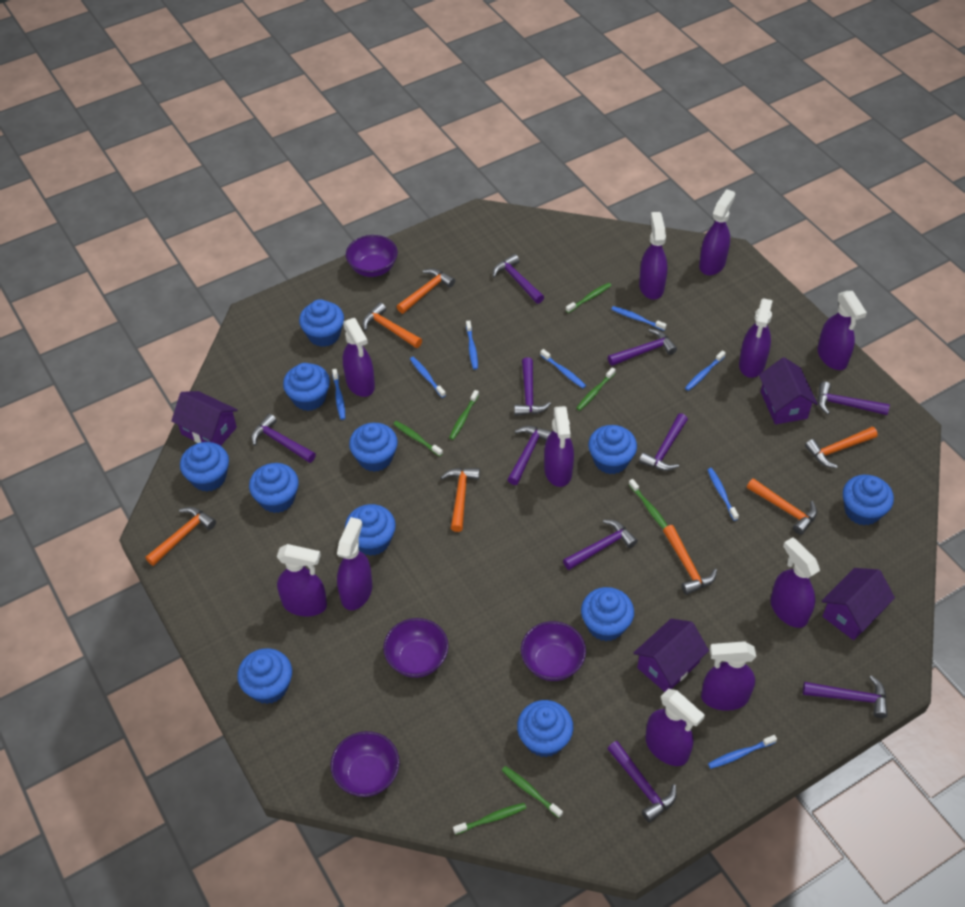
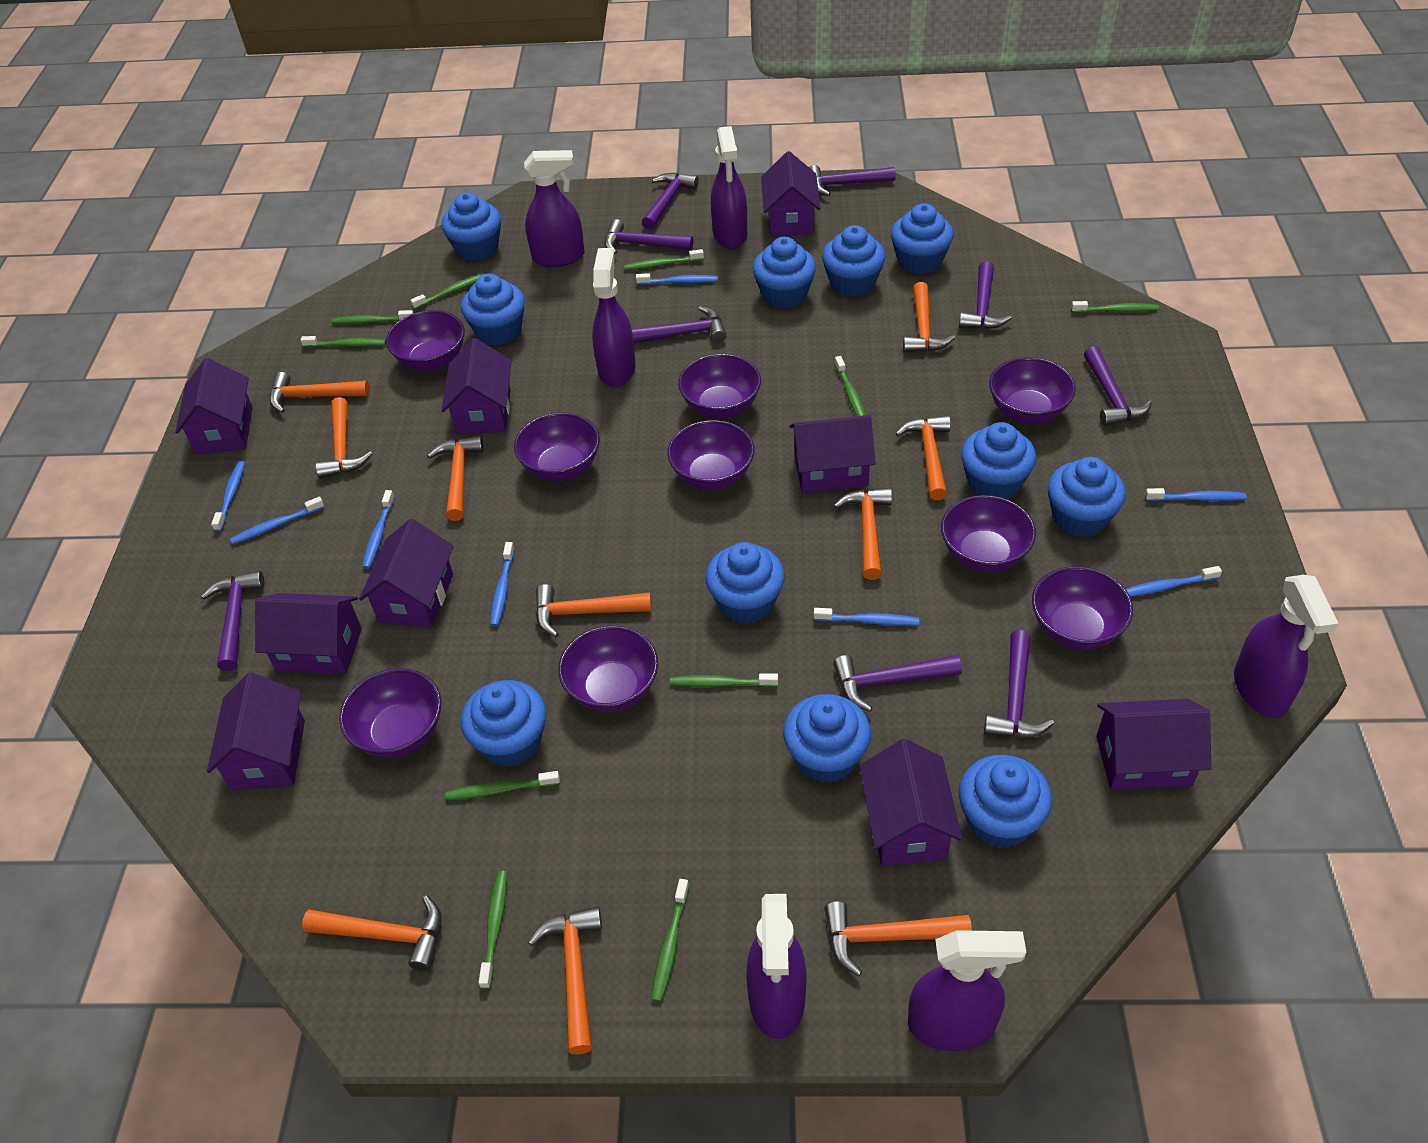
green toothbrush: 7 -> 10
orange hammer: 7 -> 10
purple bowl: 4 -> 9
purple hammer: 10 -> 9
purple house: 4 -> 9
purple spray bottle: 11 -> 6

